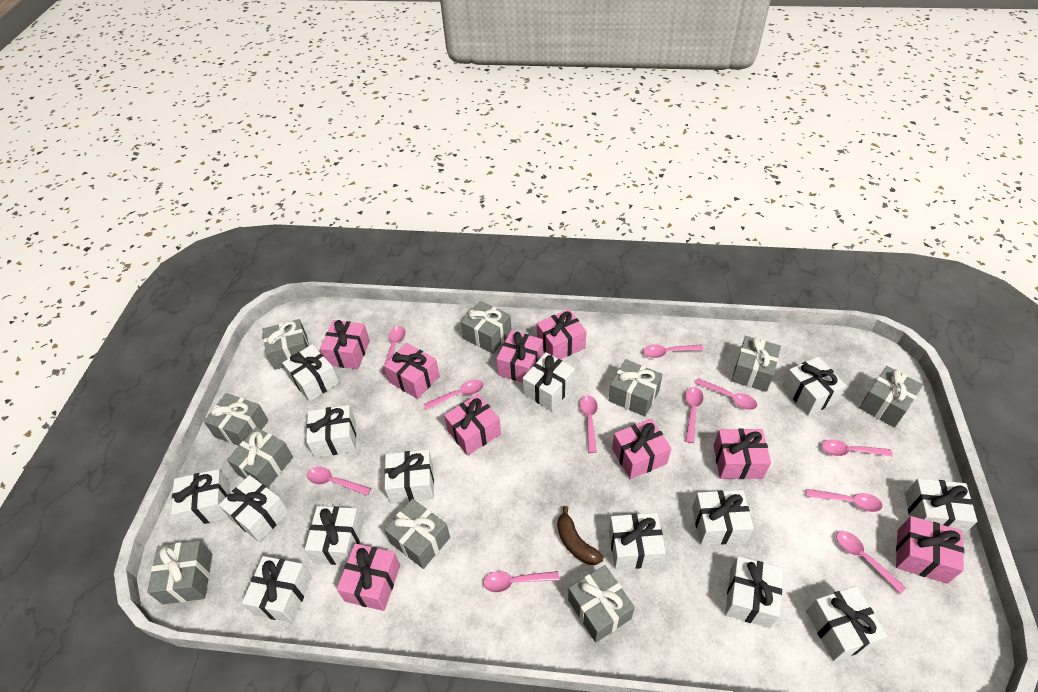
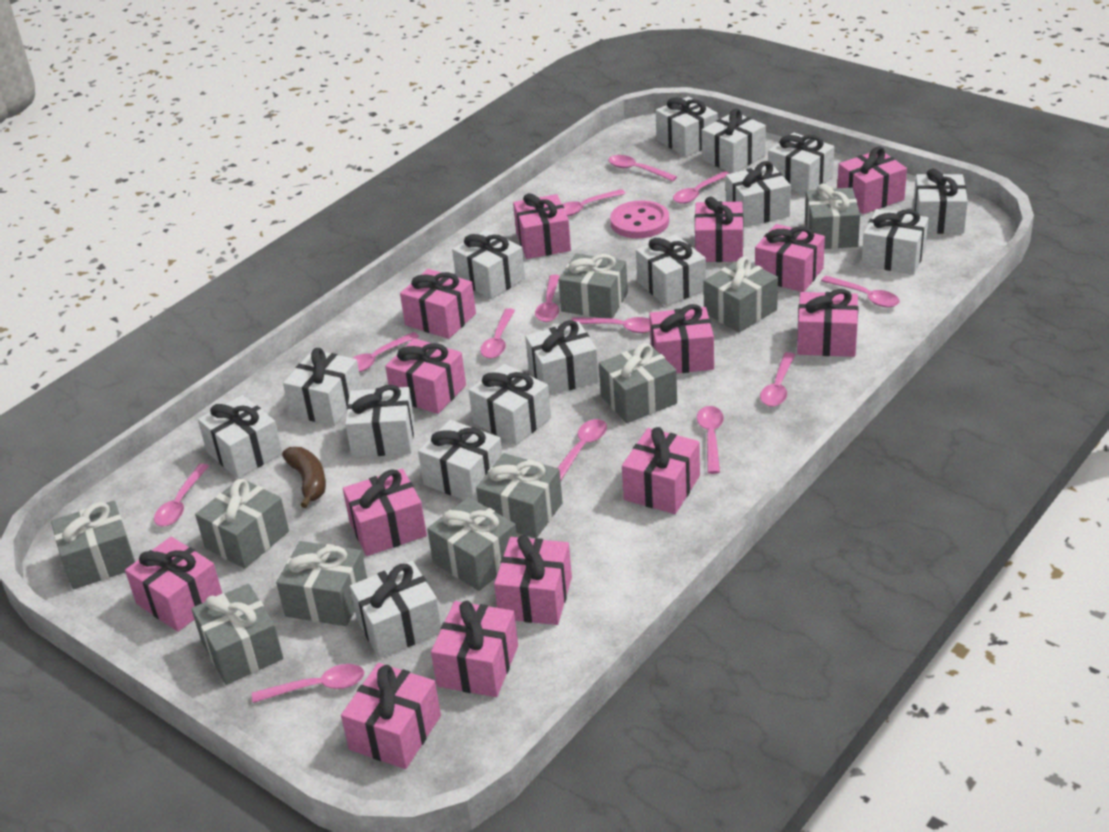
pink button: 0 -> 1
pink gift: 9 -> 14
pink spoon: 11 -> 13
white gift: 14 -> 15

